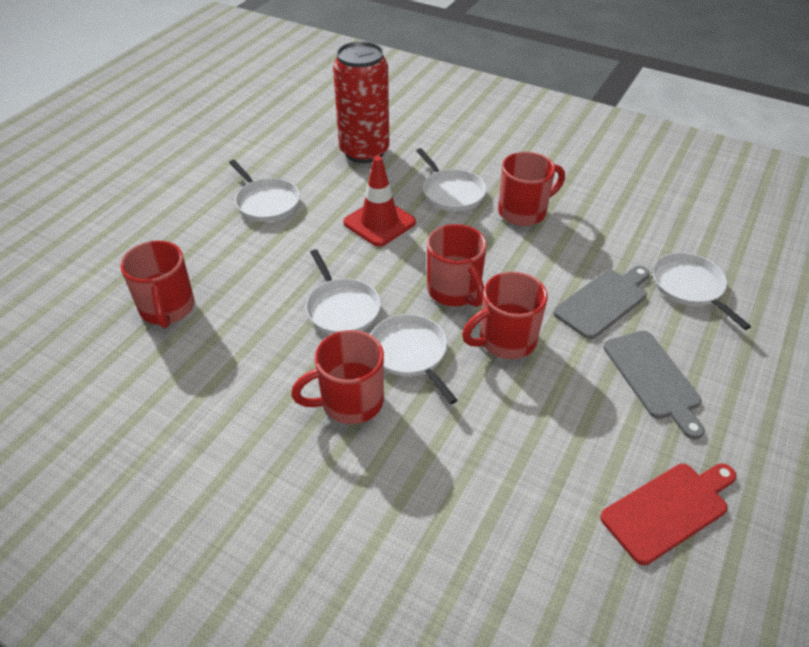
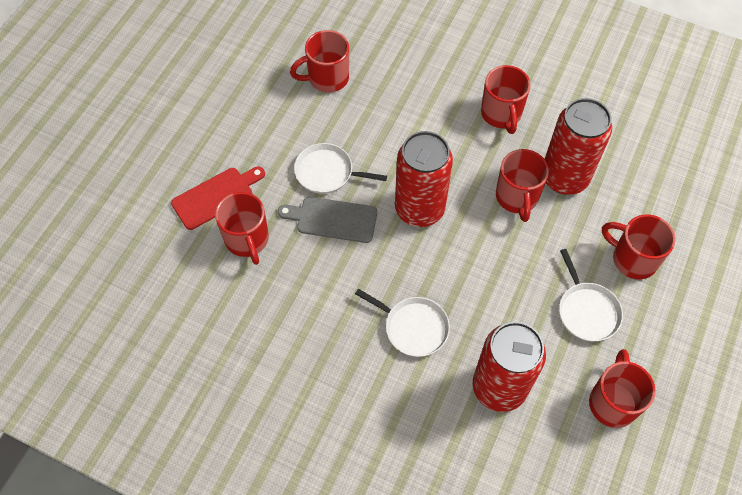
grey cutting board: 2 -> 1
red can: 1 -> 3
red mug: 5 -> 6
red traffic cone: 1 -> 0
white pan: 5 -> 3

